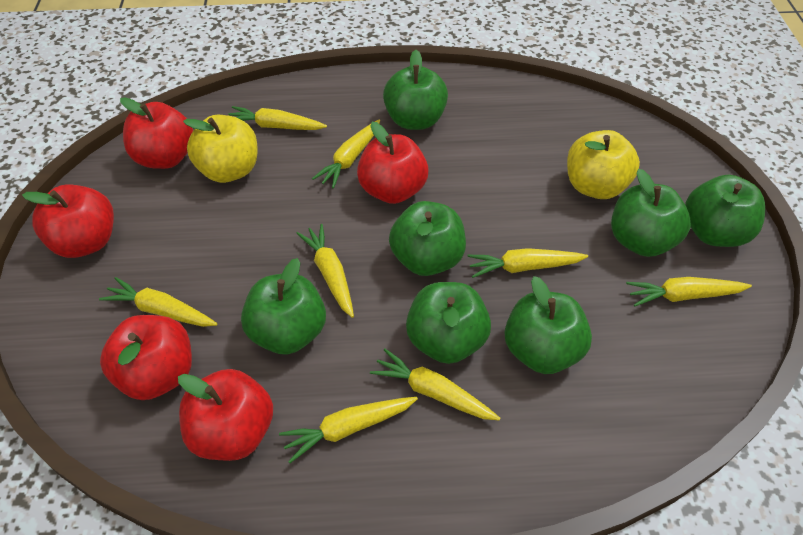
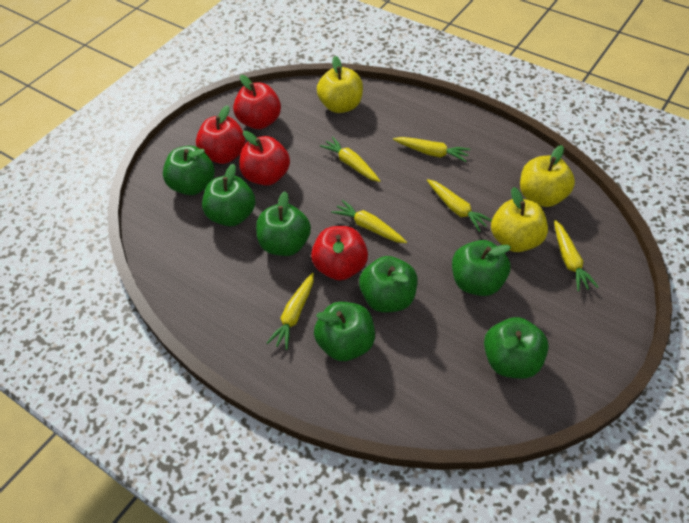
red apple: 5 -> 4
yellow apple: 2 -> 3
yellow carrot: 8 -> 6

